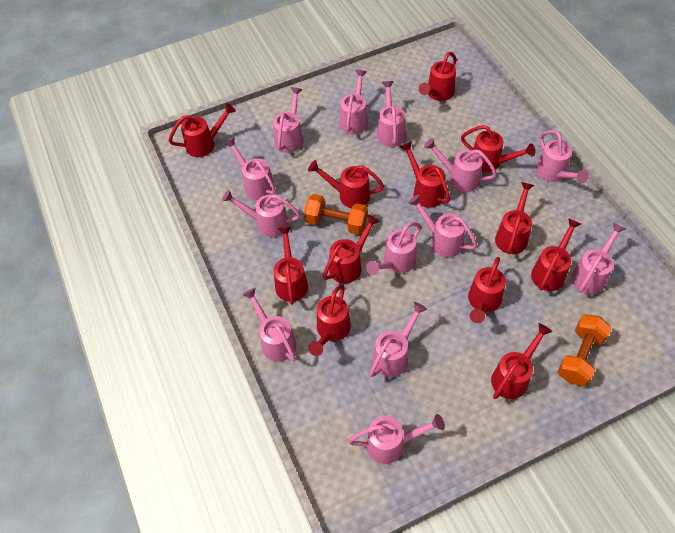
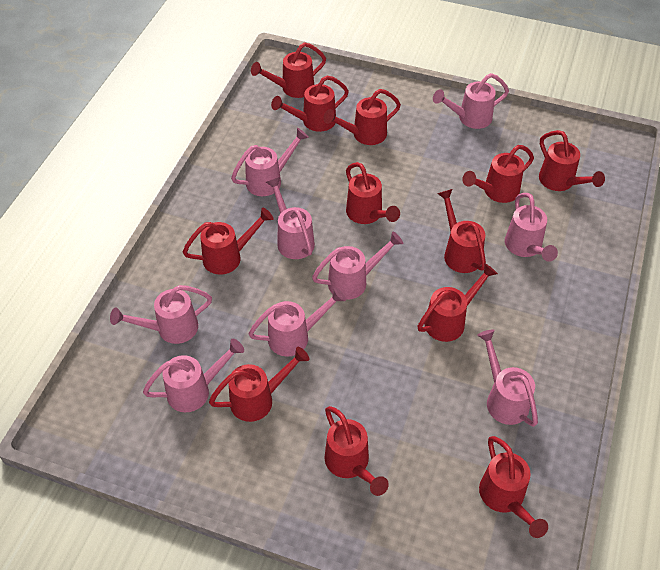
orange dumbbell: 2 -> 0
pink watering can: 13 -> 9

